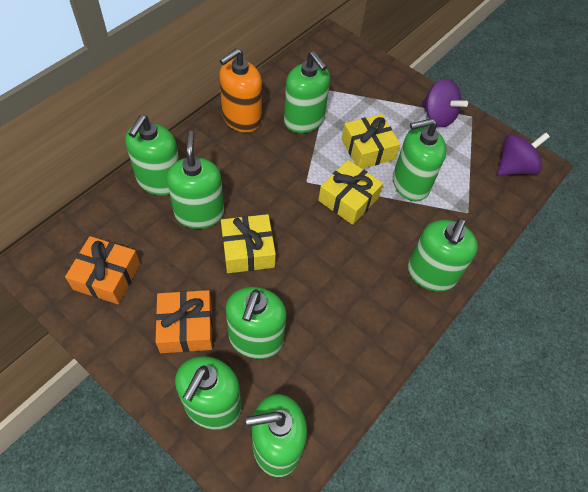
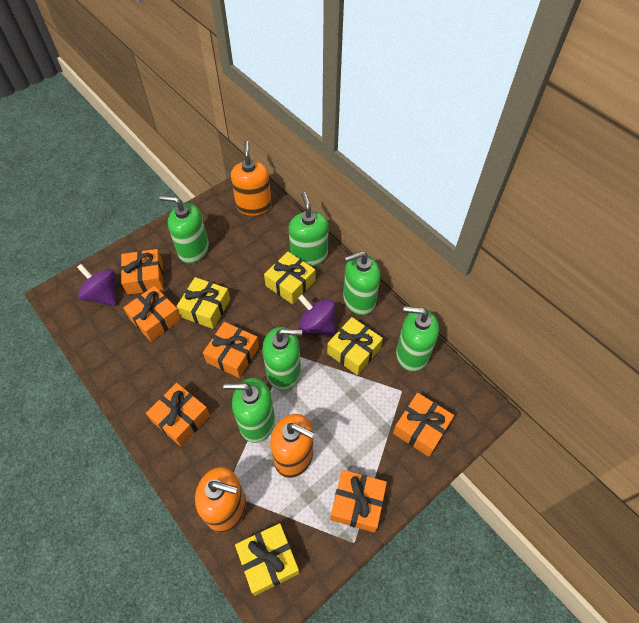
green soap dispenser: 8 -> 6
orange gift: 2 -> 6
orange soap dispenser: 1 -> 3
yellow gift: 3 -> 4

